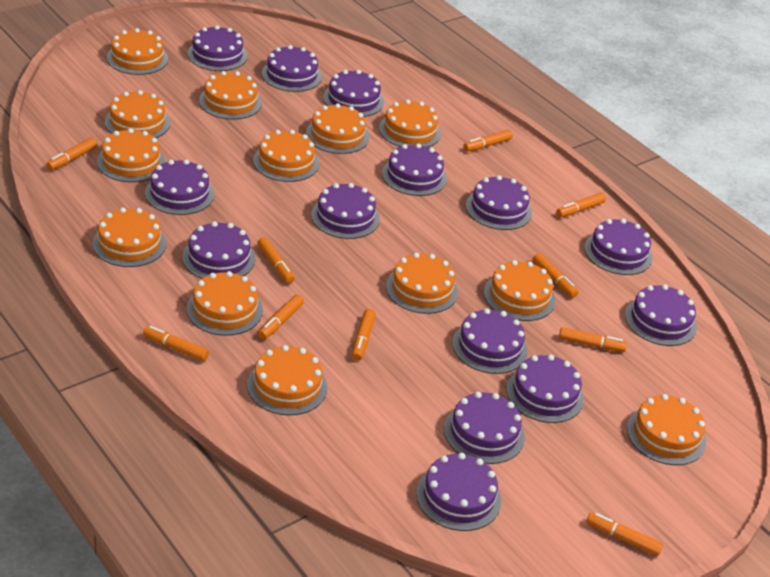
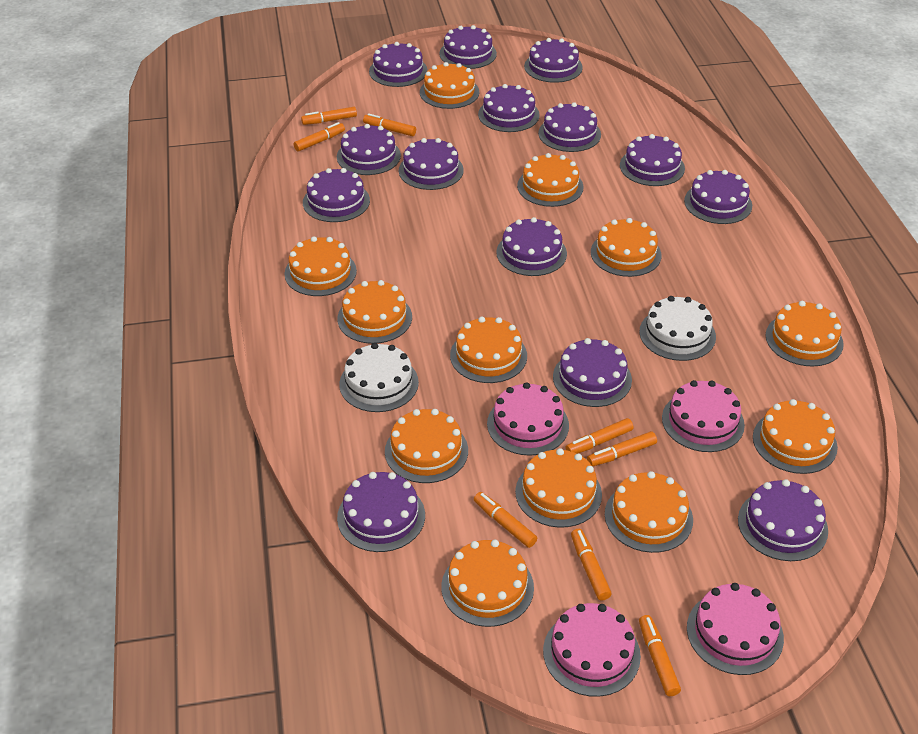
orange cake: 13 -> 12
orange marker: 10 -> 8
pink cake: 0 -> 4
white cake: 0 -> 2

